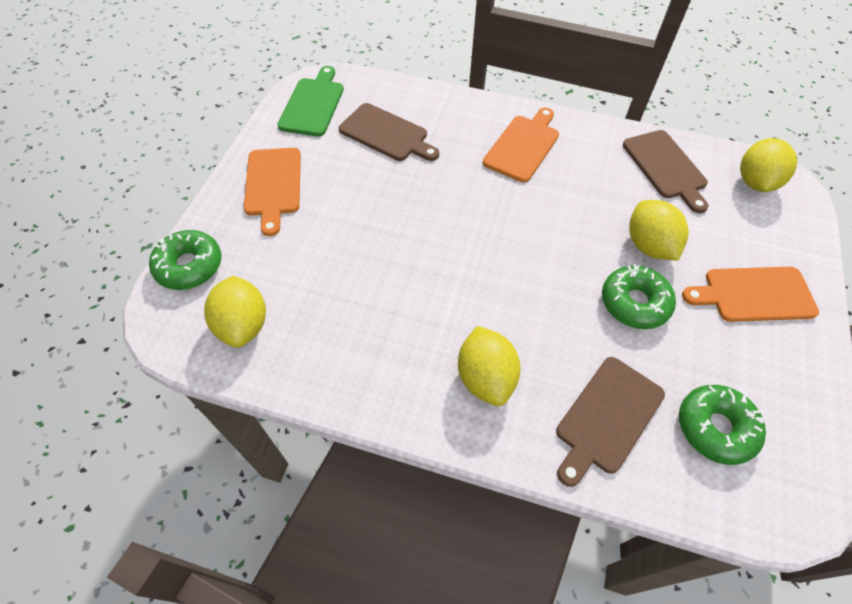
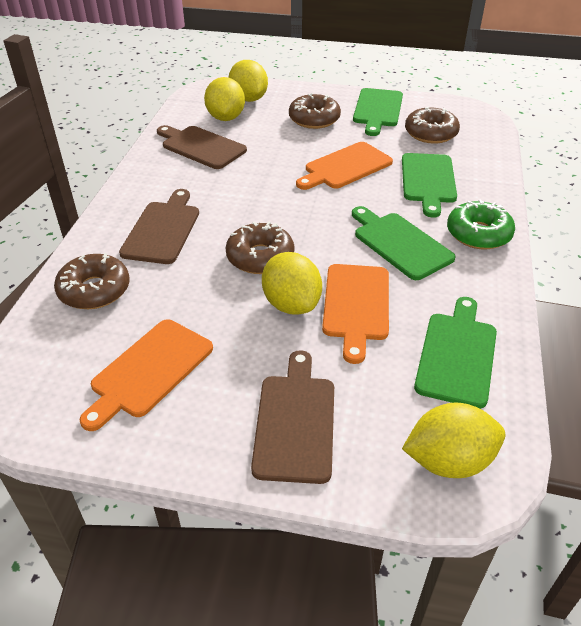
brown donut: 0 -> 4
green cutting board: 1 -> 4
green donut: 3 -> 1

